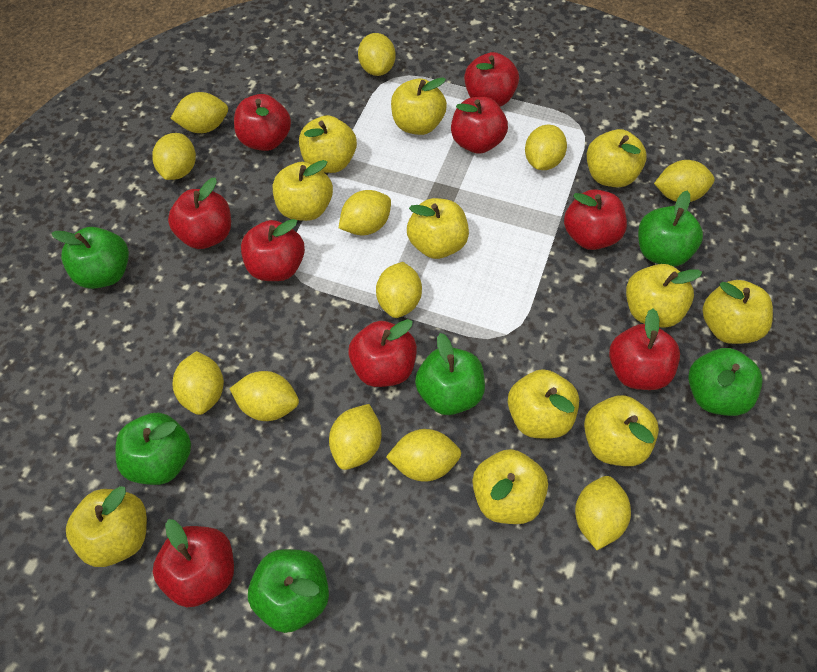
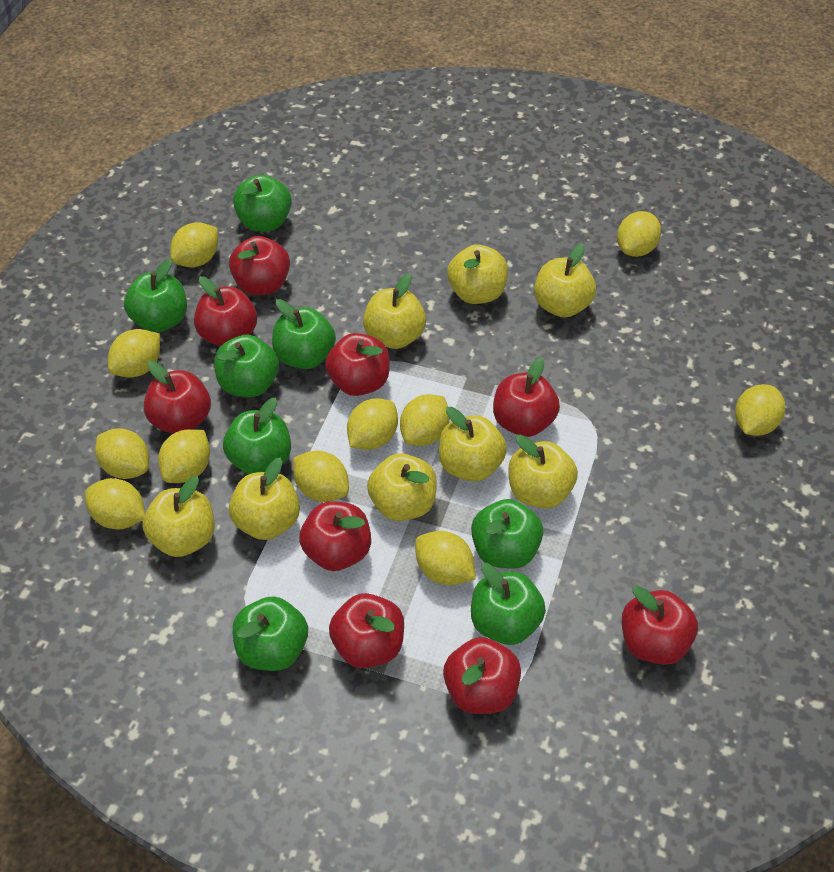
green apple: 6 -> 8
yellow apple: 11 -> 8
yellow lemon: 12 -> 11

